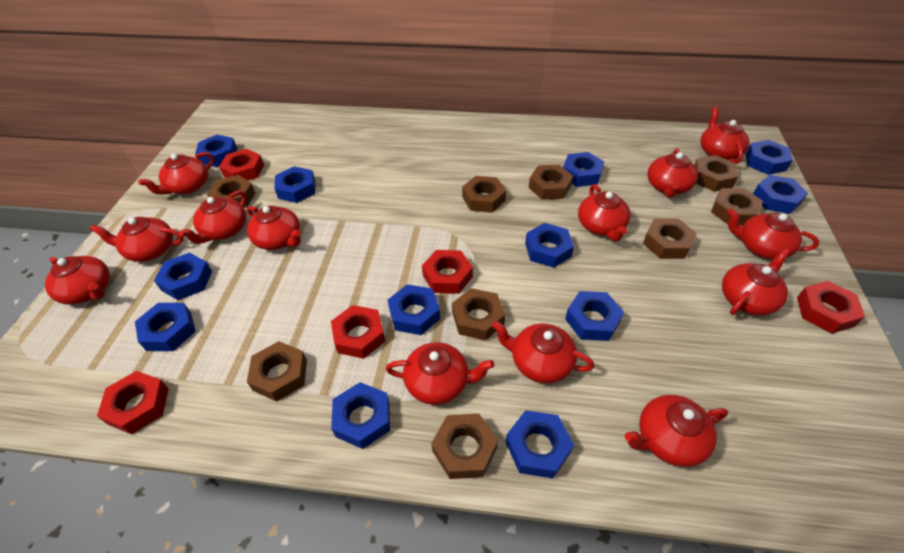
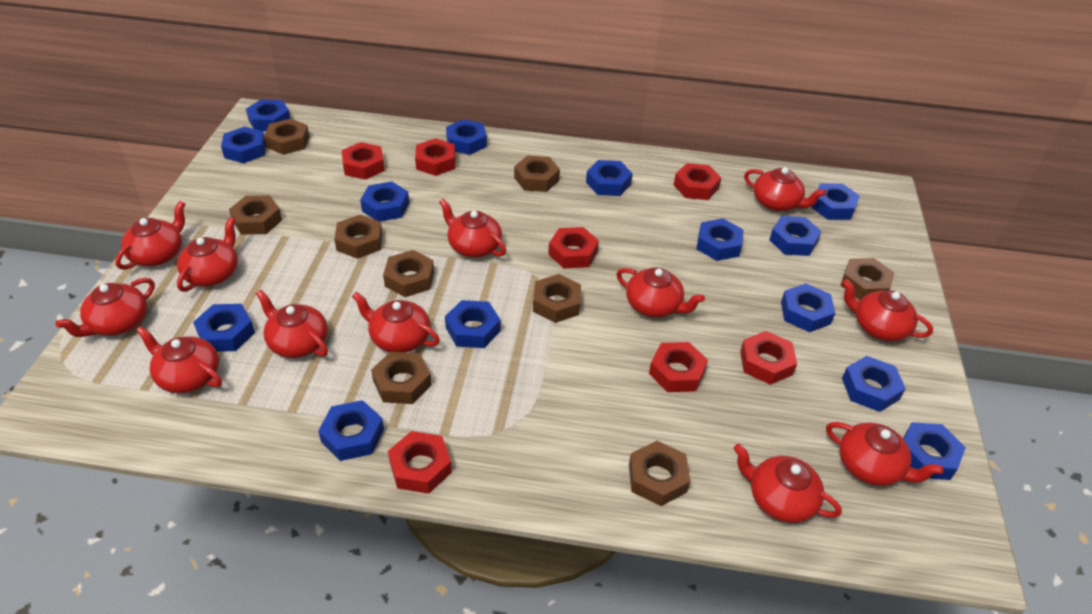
blue nut: 12 -> 14
red nut: 5 -> 7
red teapot: 13 -> 12

